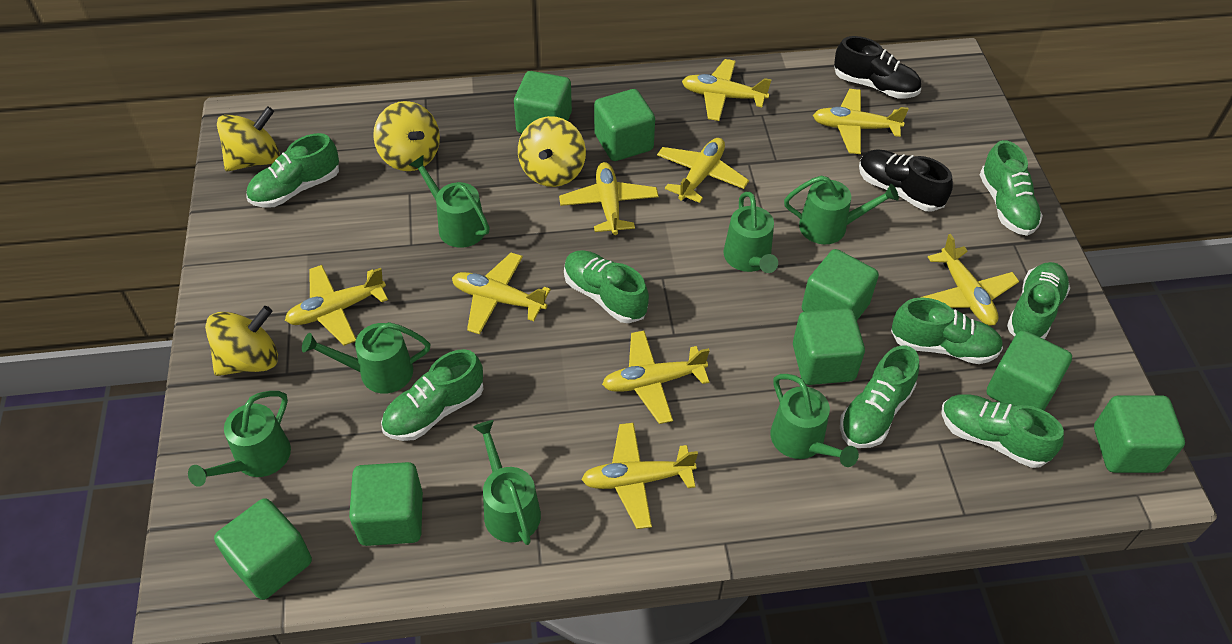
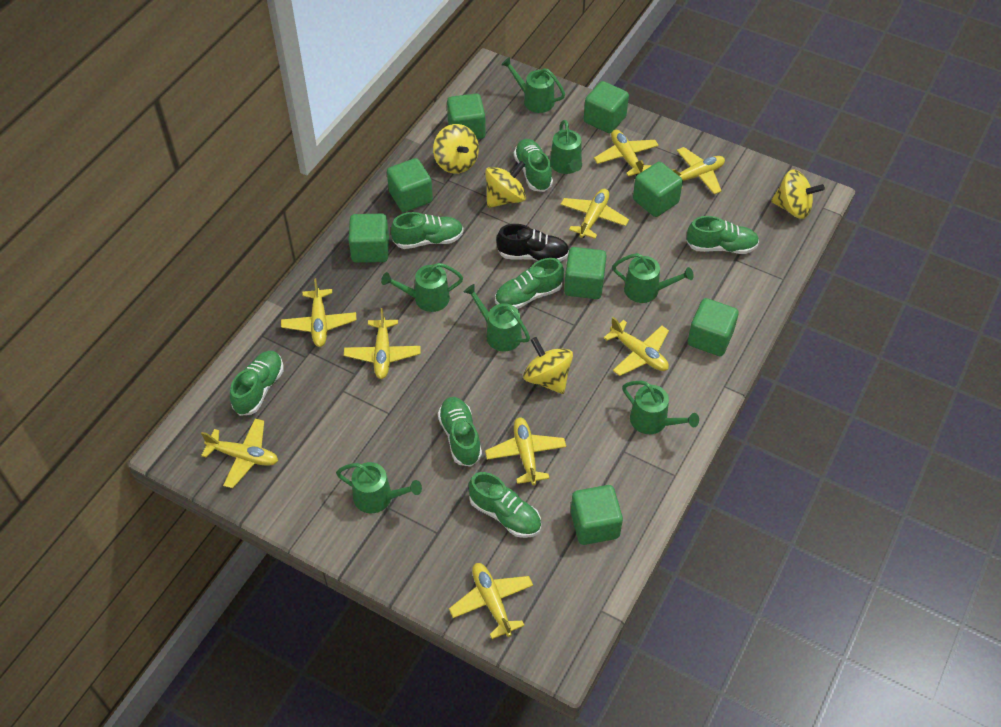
black shoe: 2 -> 1
green shoe: 8 -> 7

